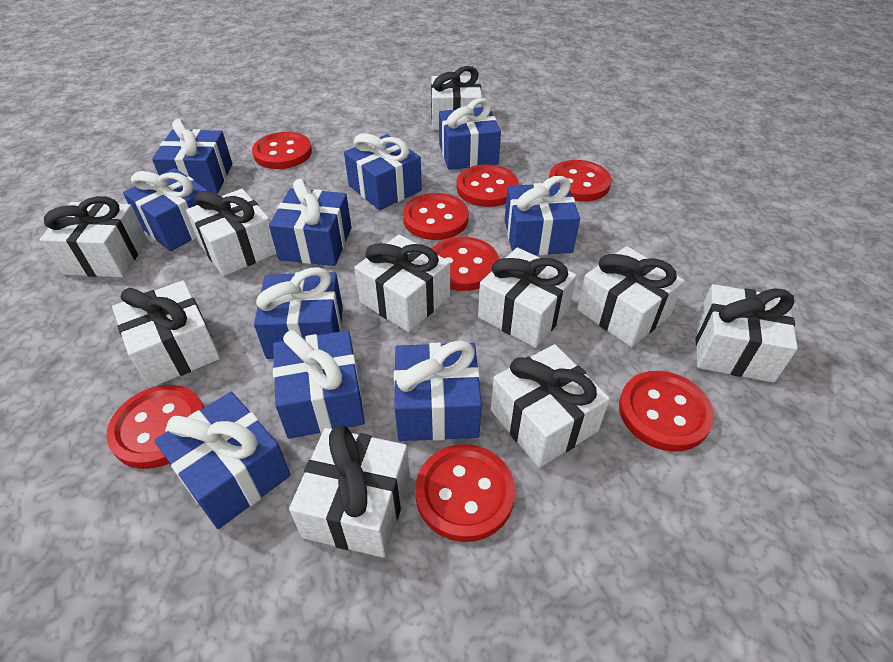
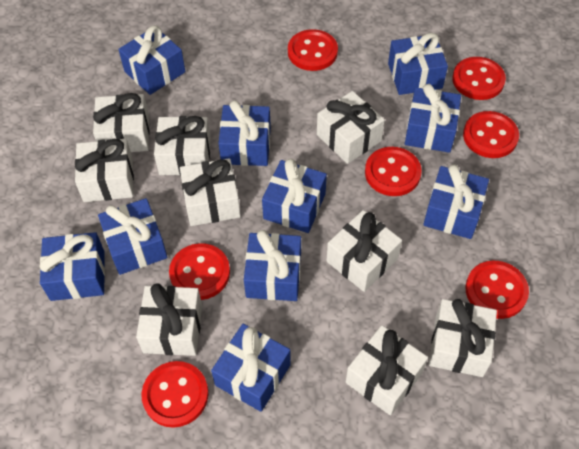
red button: 8 -> 7
white gift: 10 -> 9

